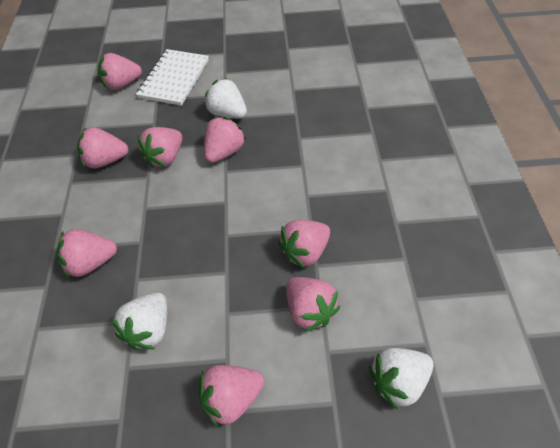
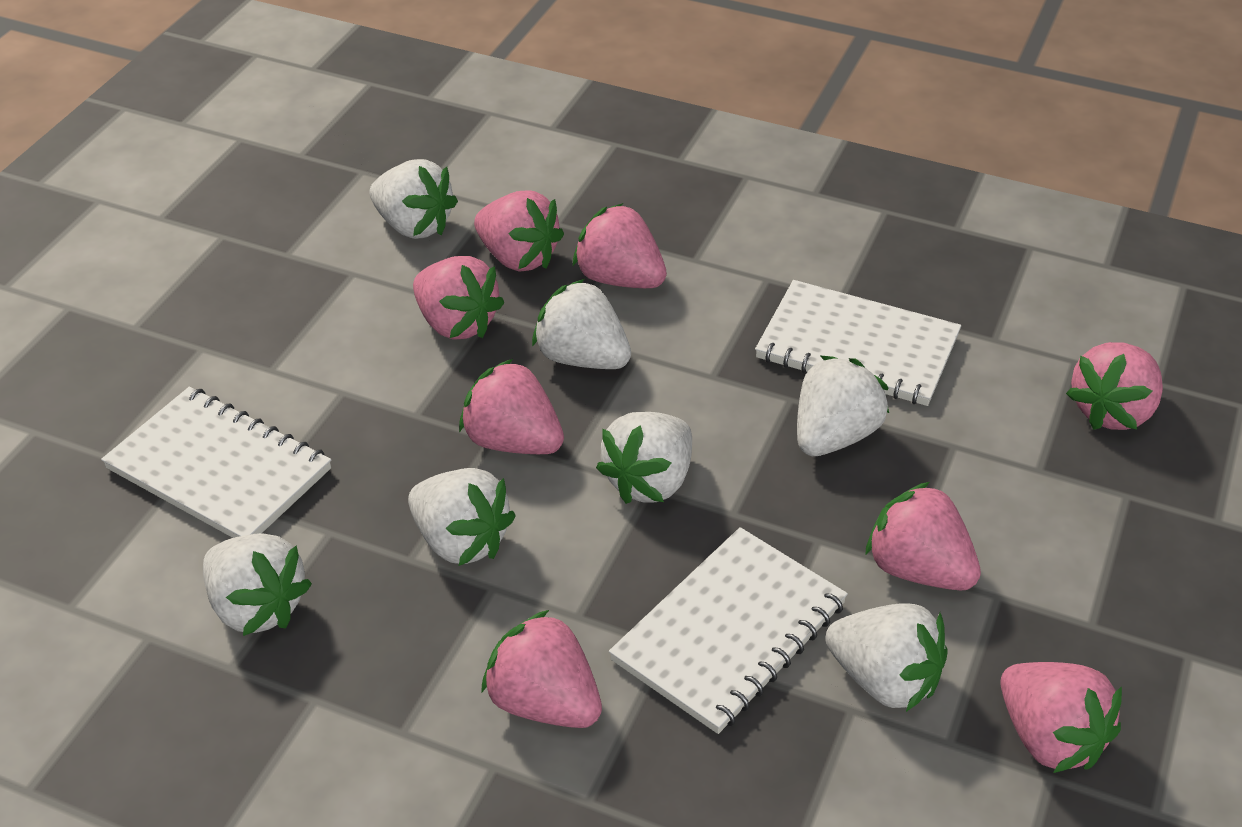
white notebook: 1 -> 3
white strawberry: 3 -> 7

